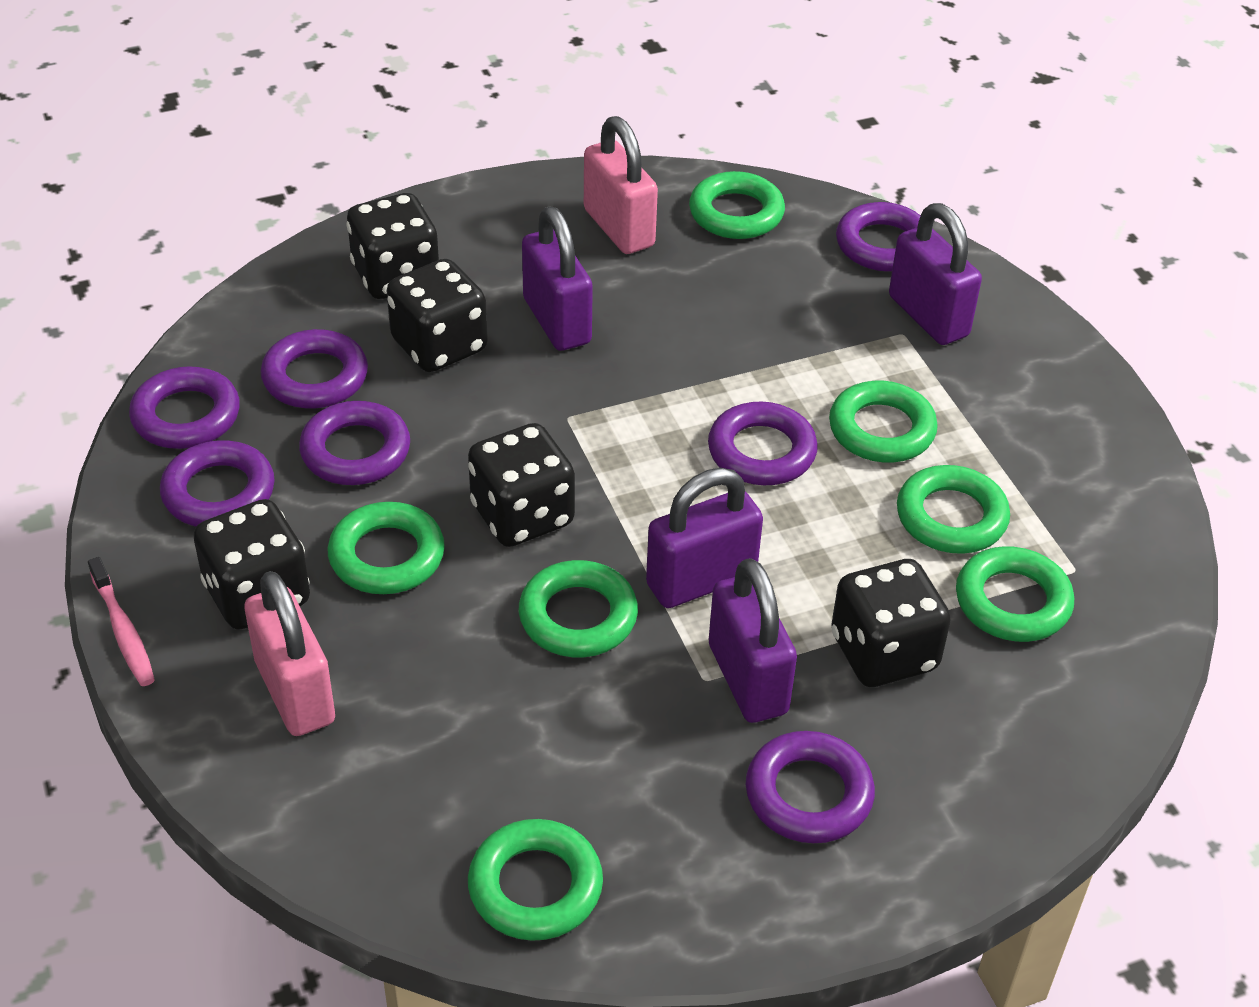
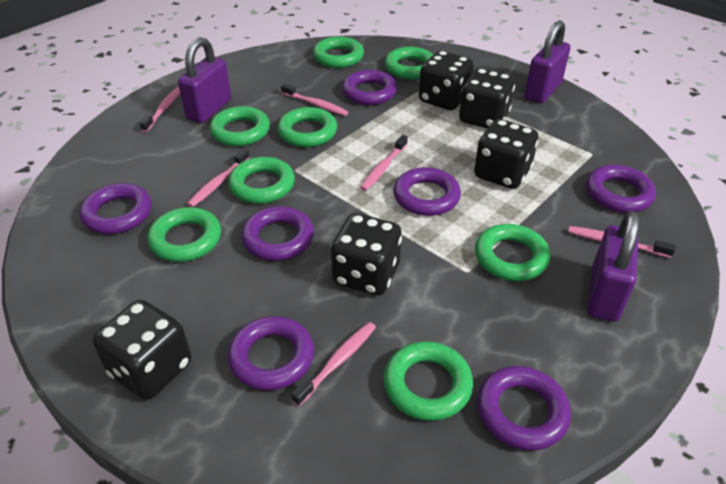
green ring: 7 -> 8
pink padlock: 2 -> 0
pink toothbrush: 1 -> 6
purple padlock: 4 -> 3

